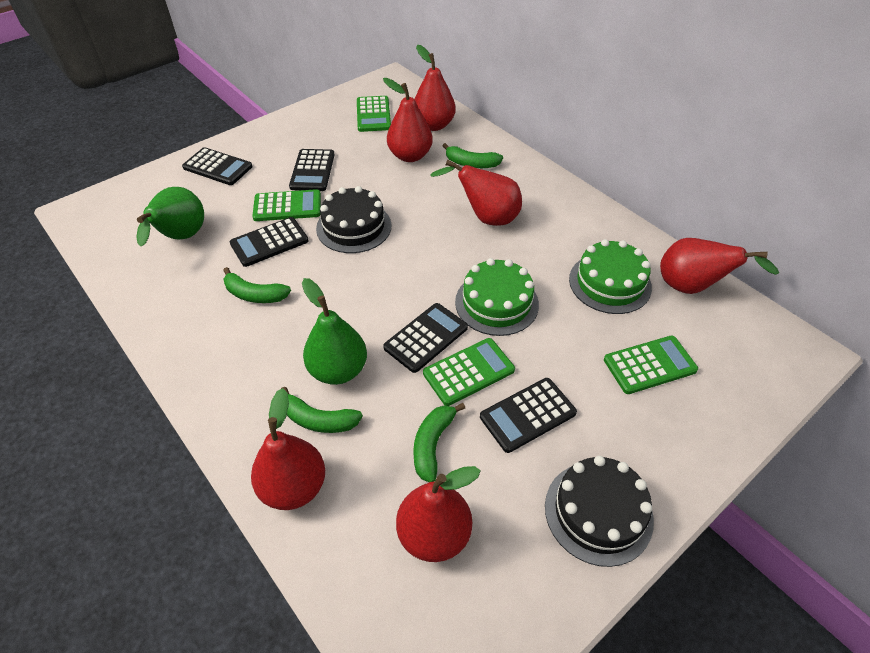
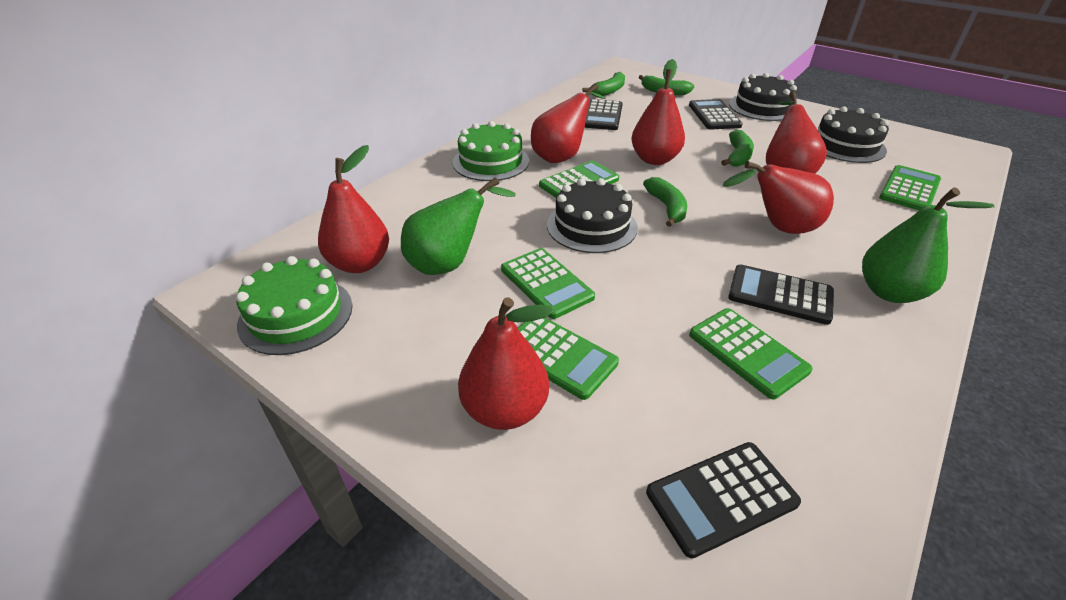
black cake: 2 -> 3
black calculator: 5 -> 4
green calculator: 4 -> 5

